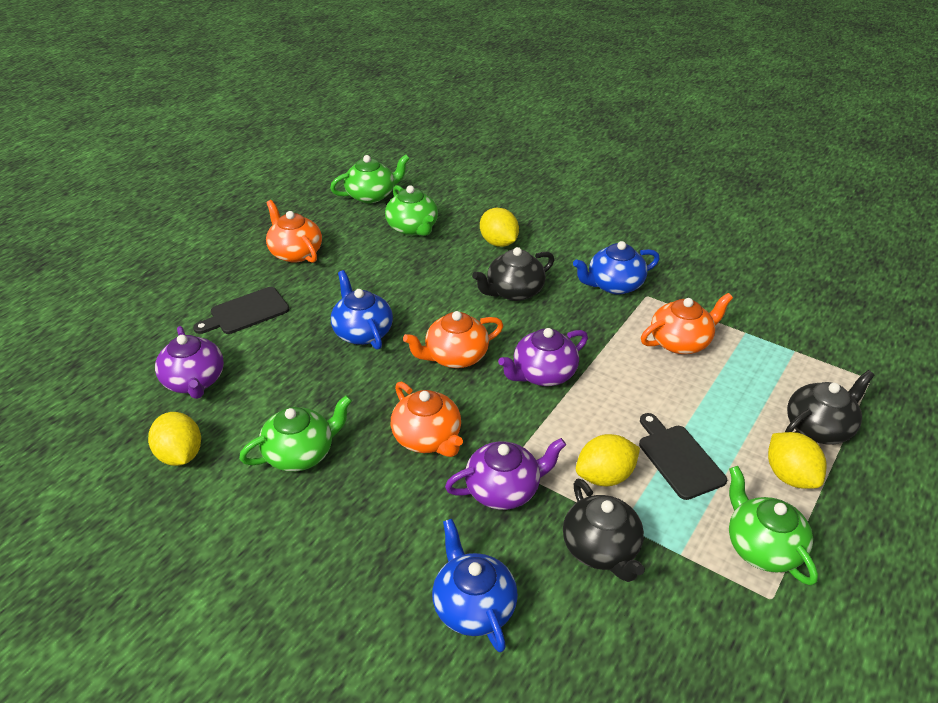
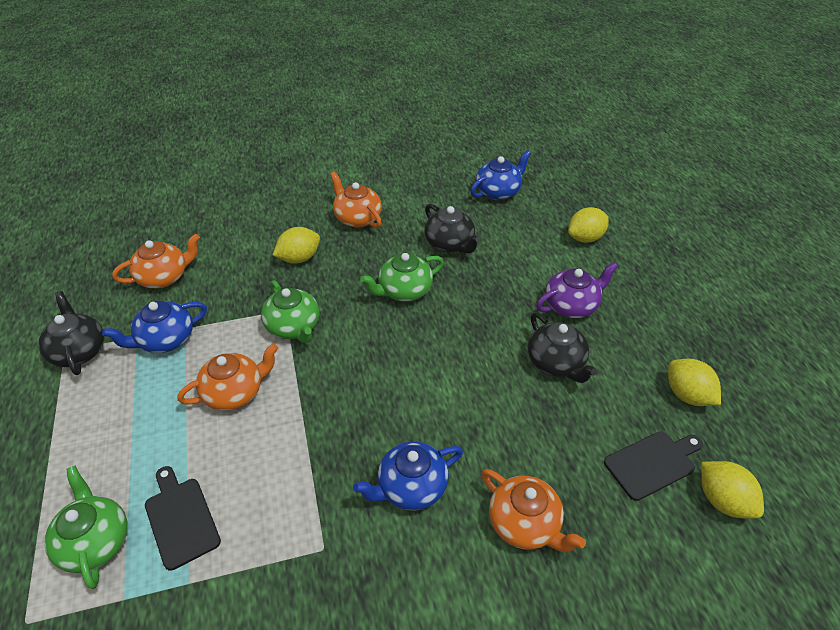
green teapot: 4 -> 3
purple teapot: 3 -> 1

